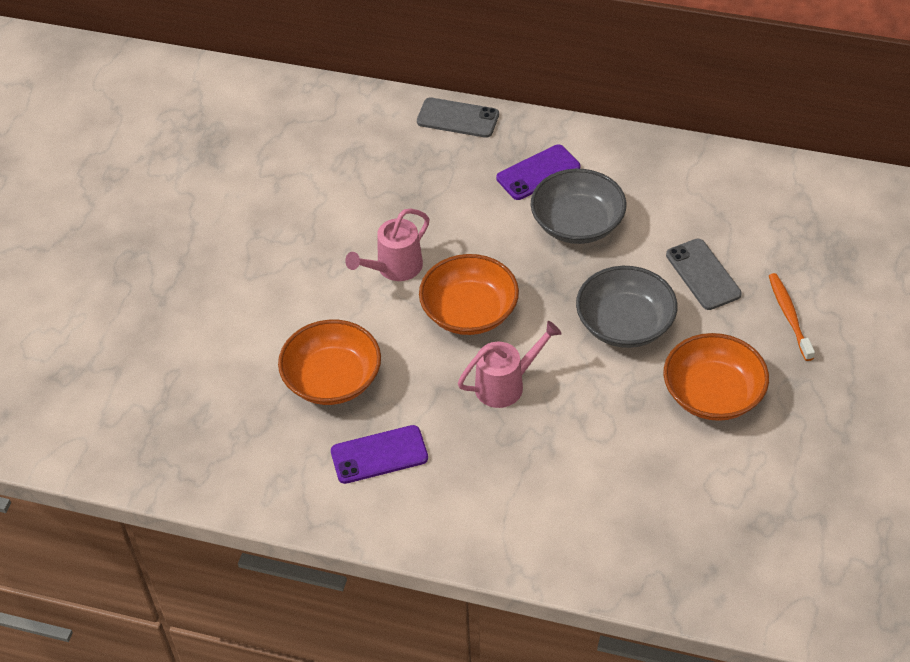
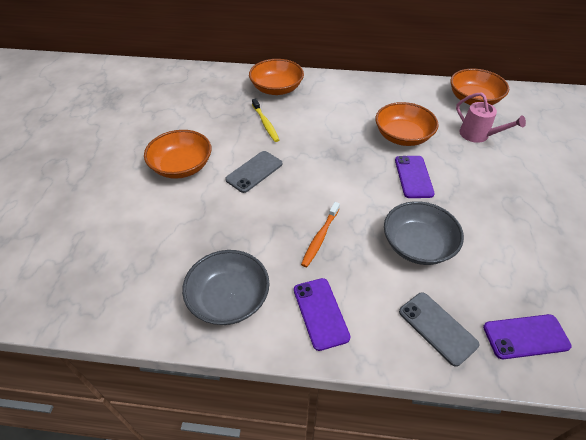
orange bowl: 3 -> 4
pink watering can: 2 -> 1
purple phone: 2 -> 3
yellow toothbrush: 0 -> 1

